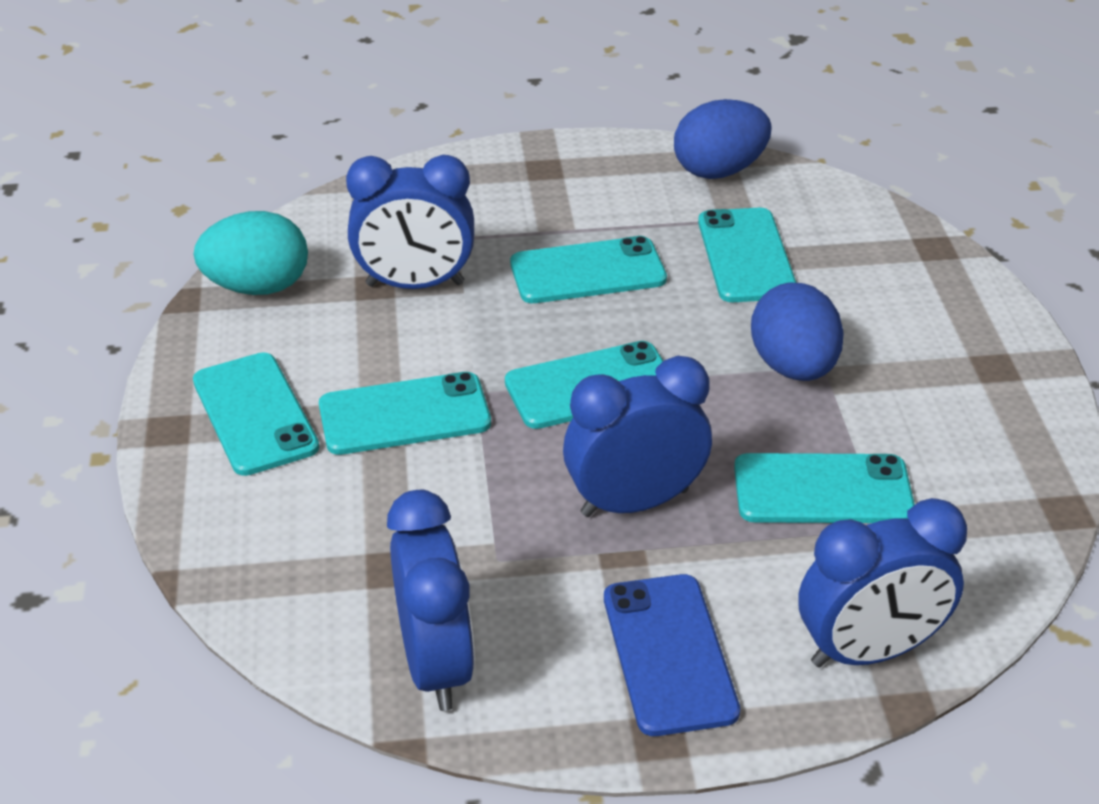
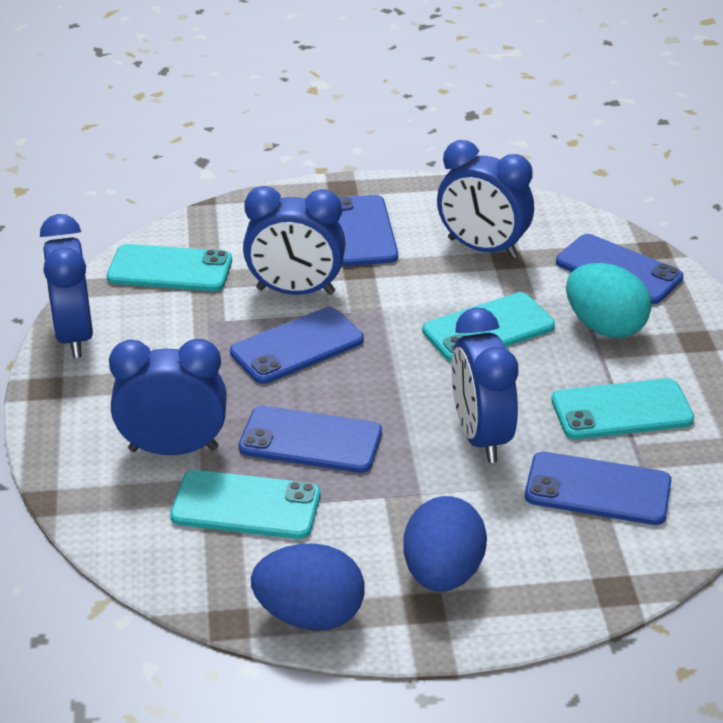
blue clock: 4 -> 5
blue phone: 1 -> 5
turquoise phone: 6 -> 4

